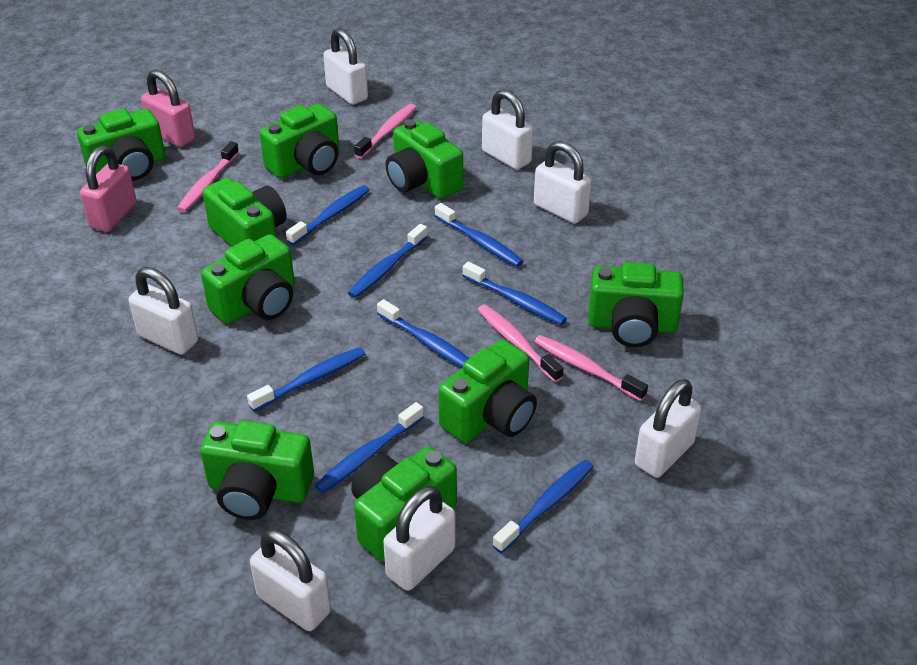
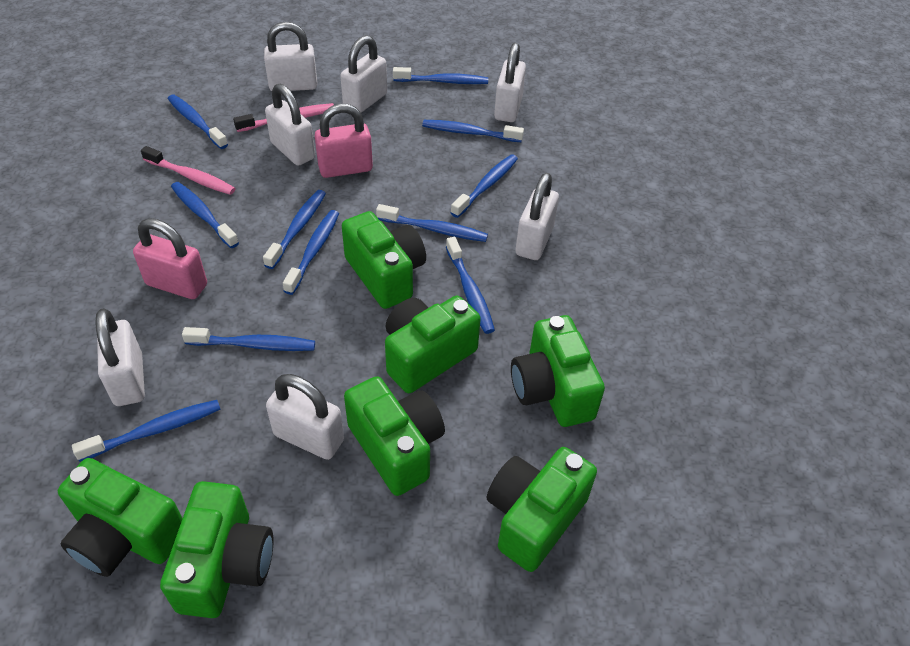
blue toothbrush: 8 -> 11
green camera: 9 -> 7
pink toothbrush: 4 -> 2

